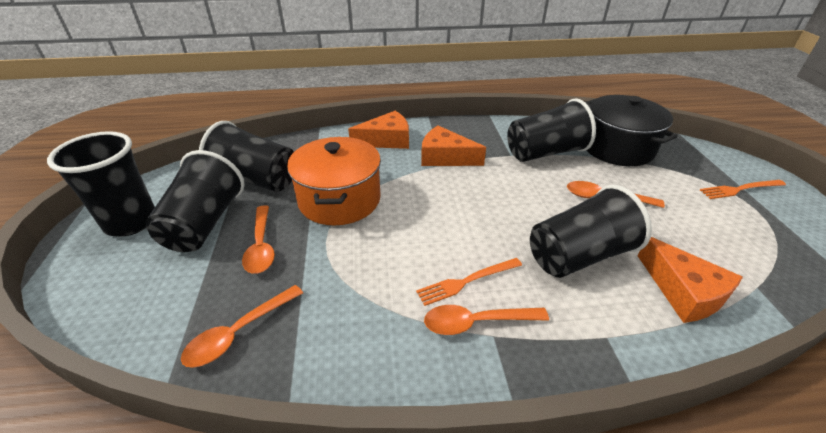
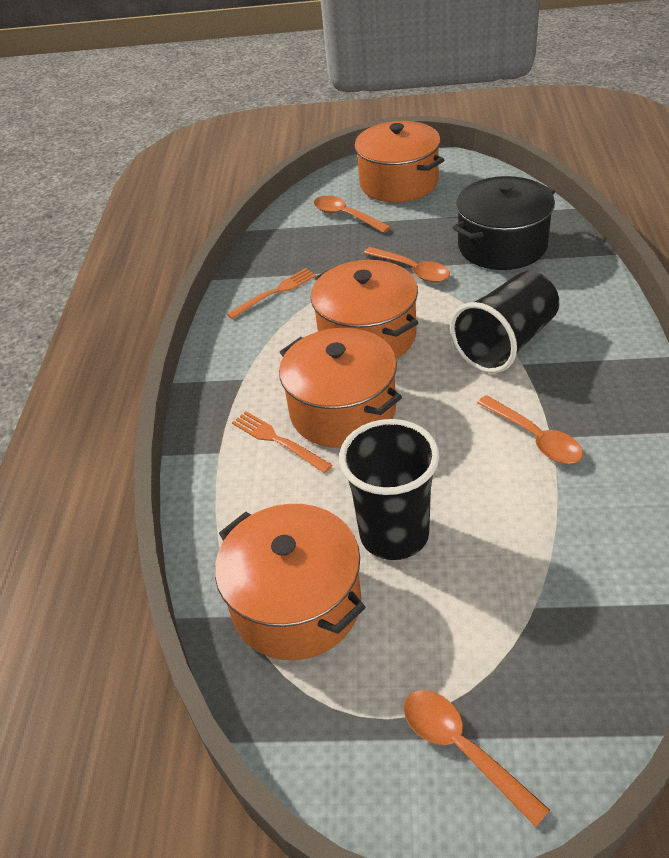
black cup: 5 -> 2
orange cheese: 3 -> 0
orange pot: 1 -> 4

